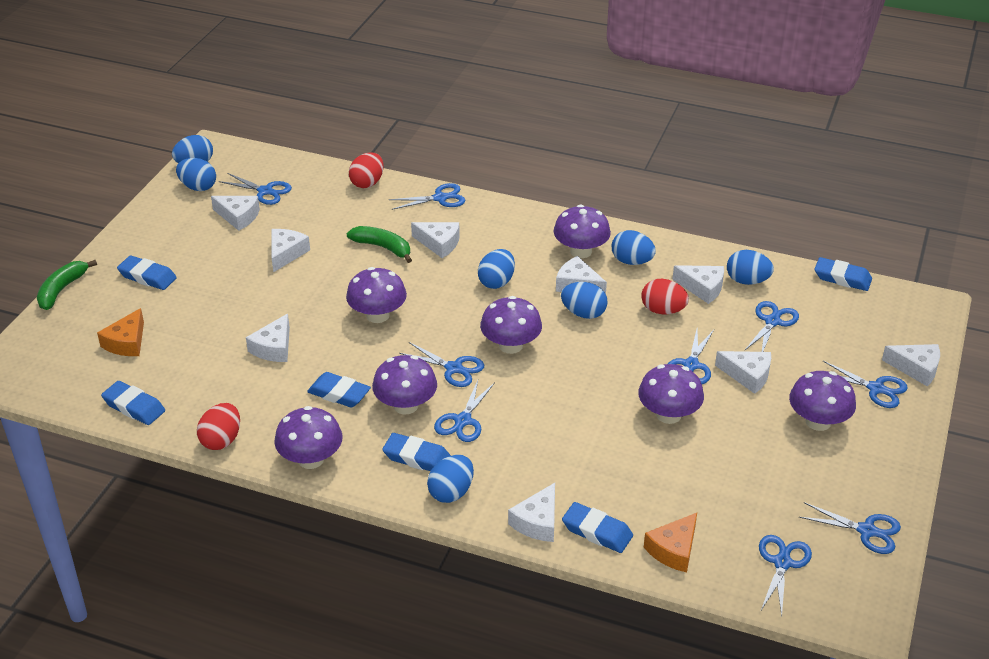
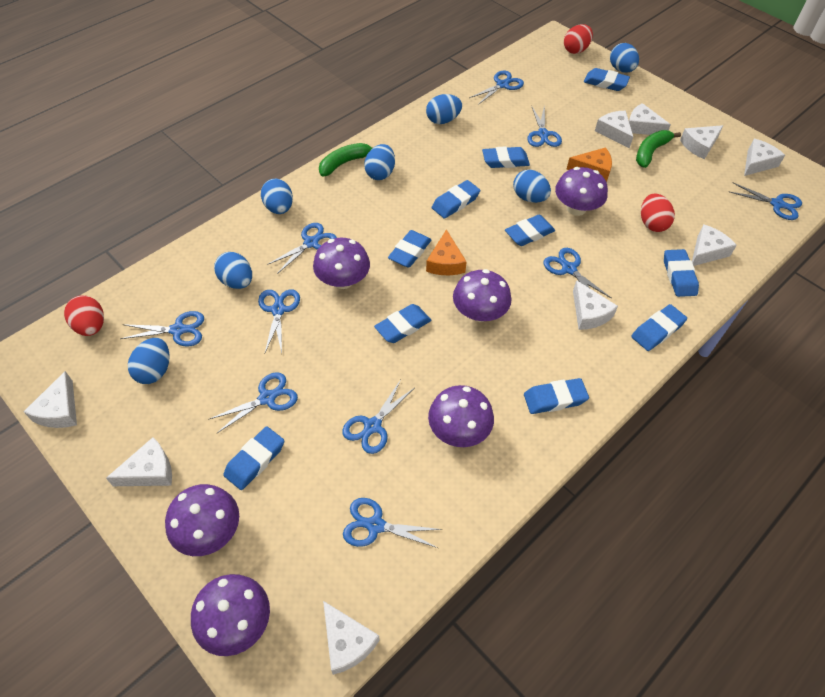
blue eraser: 6 -> 10
blue scissors: 9 -> 10
purple mushroom: 7 -> 6

